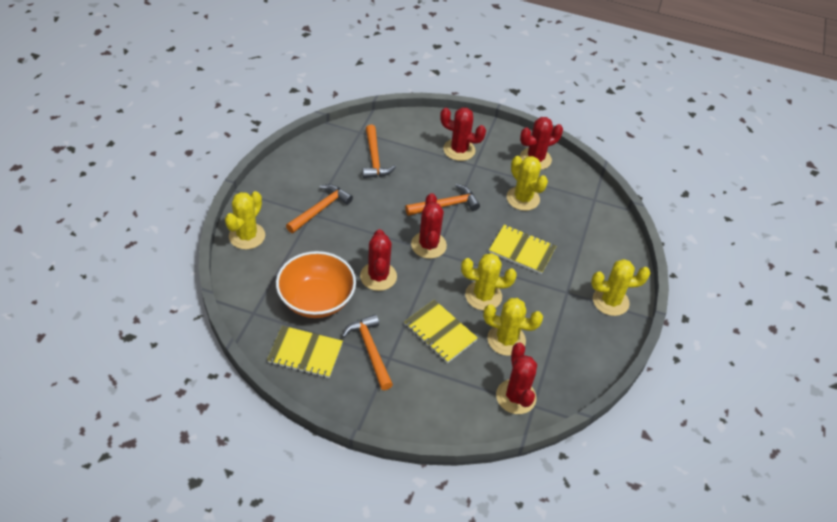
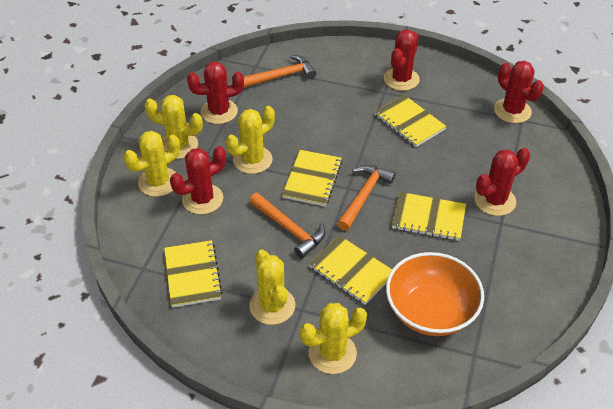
orange hammer: 4 -> 3
yellow notebook: 3 -> 5

